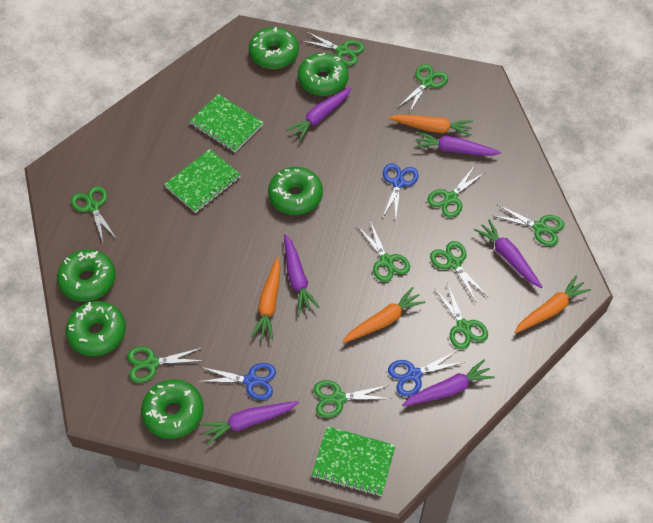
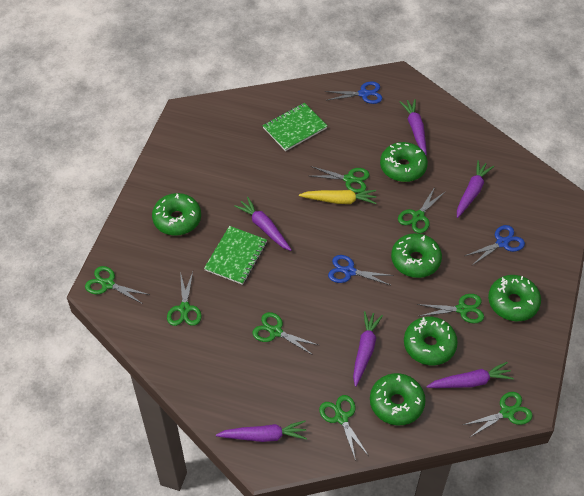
green notebook: 3 -> 2
green scissors: 10 -> 8
orange carrot: 4 -> 0
yellow carrot: 0 -> 1

